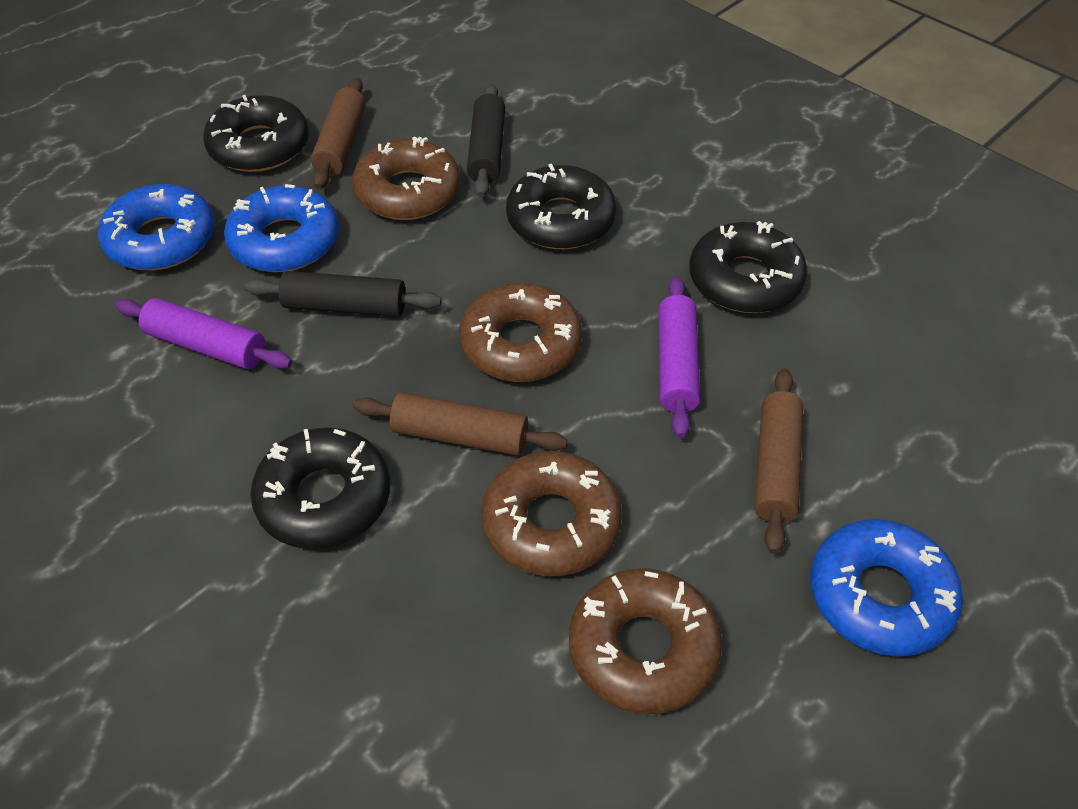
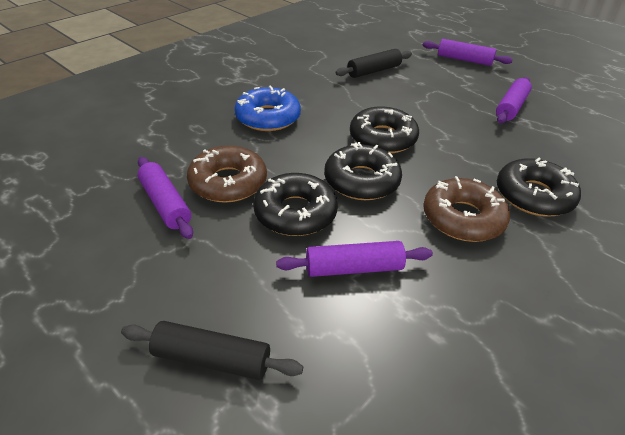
blue donut: 3 -> 1
brown donut: 4 -> 2
brown rolling pin: 3 -> 0
purple rolling pin: 2 -> 4

